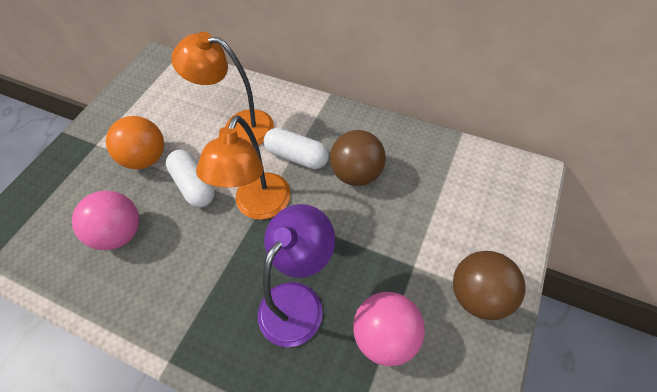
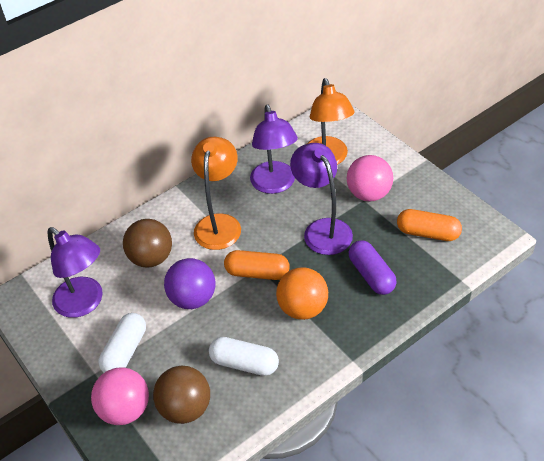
orange capsule: 0 -> 2
purple ball: 0 -> 1
purple capsule: 0 -> 1
purple lamp: 1 -> 3

